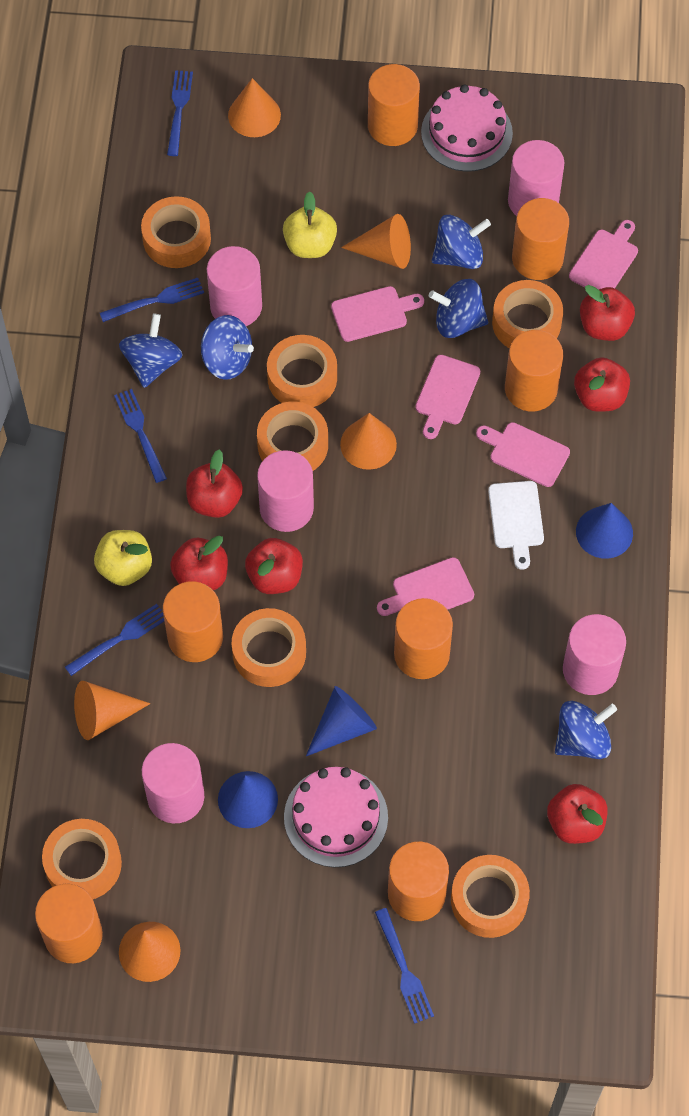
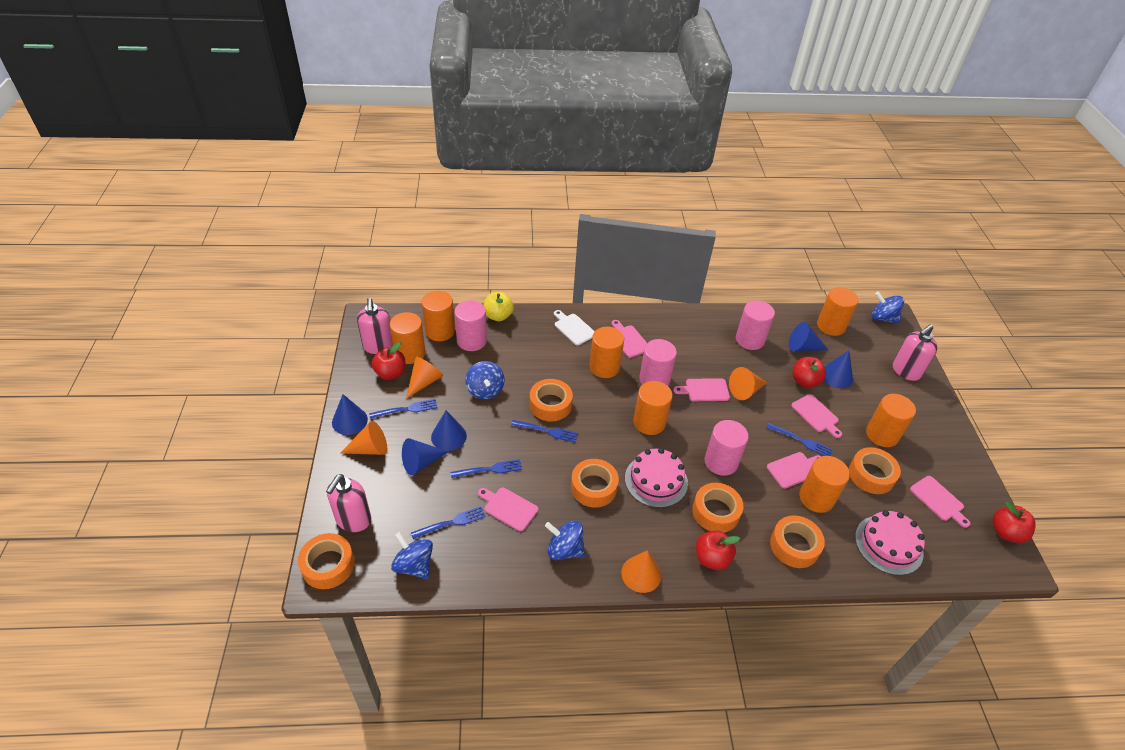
blue cone: 3 -> 5
blue spinning top: 5 -> 4
orange cone: 5 -> 4
orange tape: 7 -> 6
pink cutting board: 5 -> 6
pink cylinder: 5 -> 4
pink soap dispenser: 0 -> 3
red apple: 6 -> 4
yellow apple: 2 -> 1

